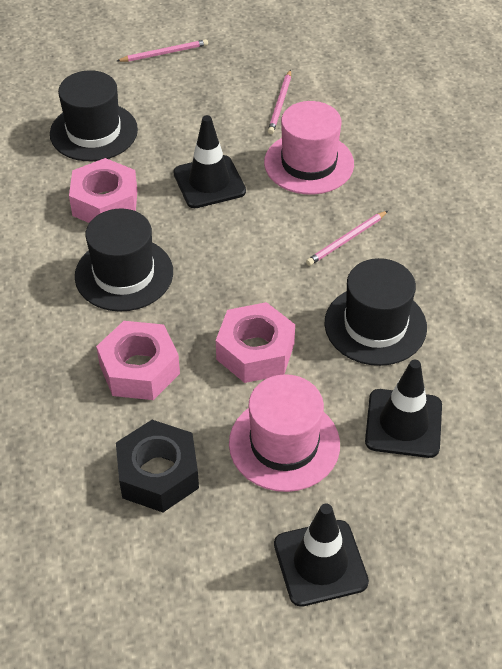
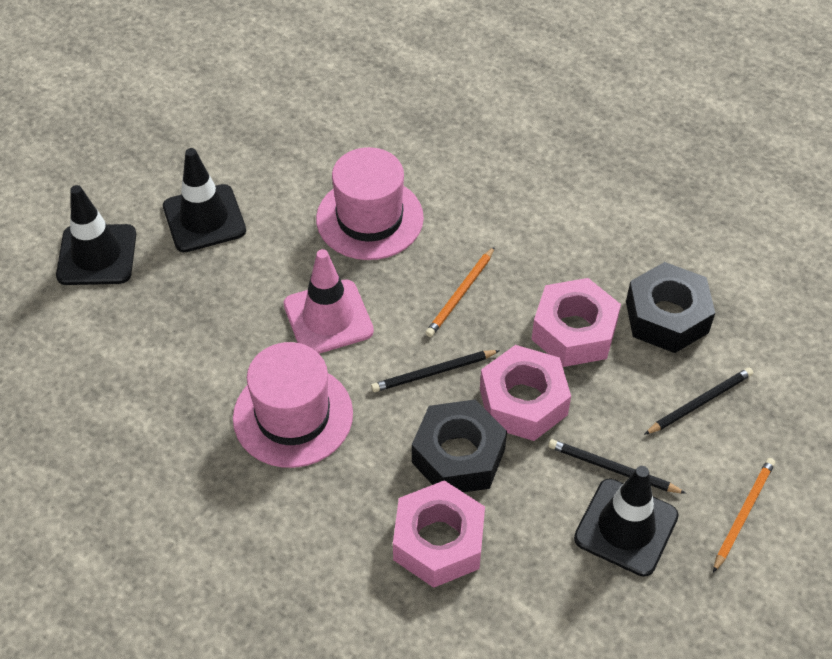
black hat: 3 -> 0
black nut: 1 -> 2
black pencil: 0 -> 3
orange pencil: 0 -> 2
pink pencil: 3 -> 0
pink traffic cone: 0 -> 1

